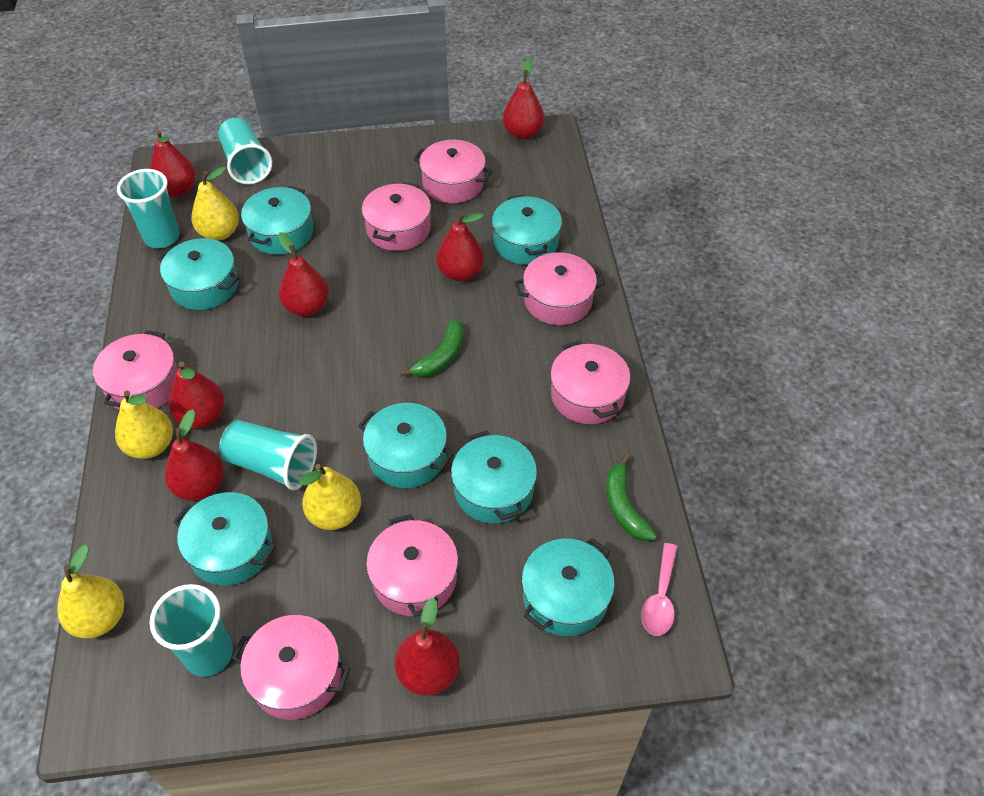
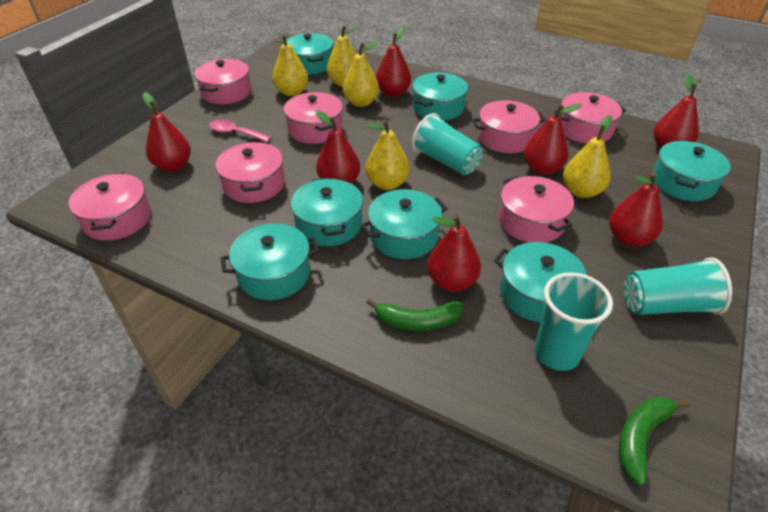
turquoise cup: 4 -> 3
yellow pear: 4 -> 5

